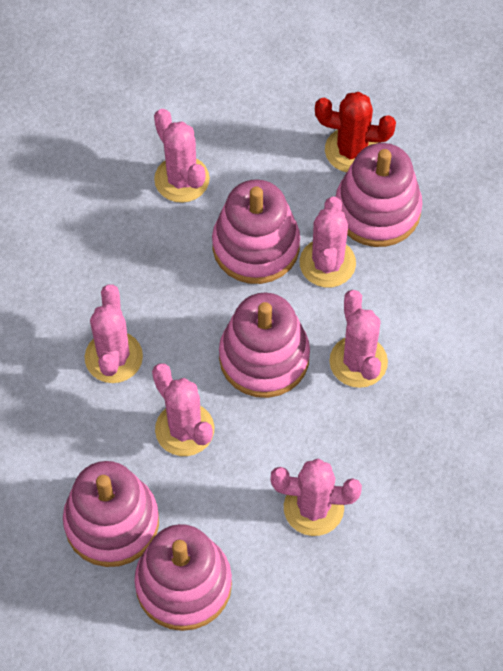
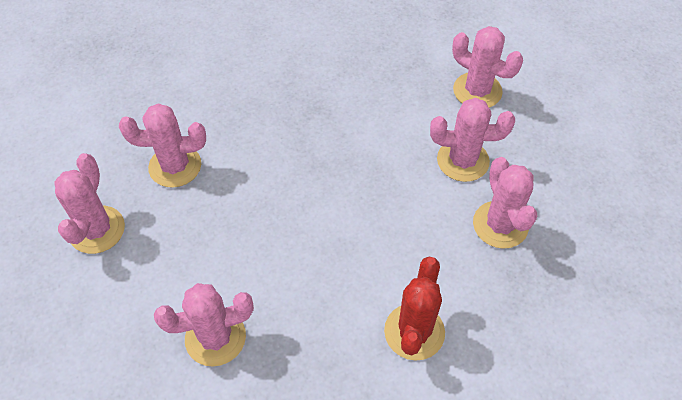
pink stacking toy: 5 -> 0

